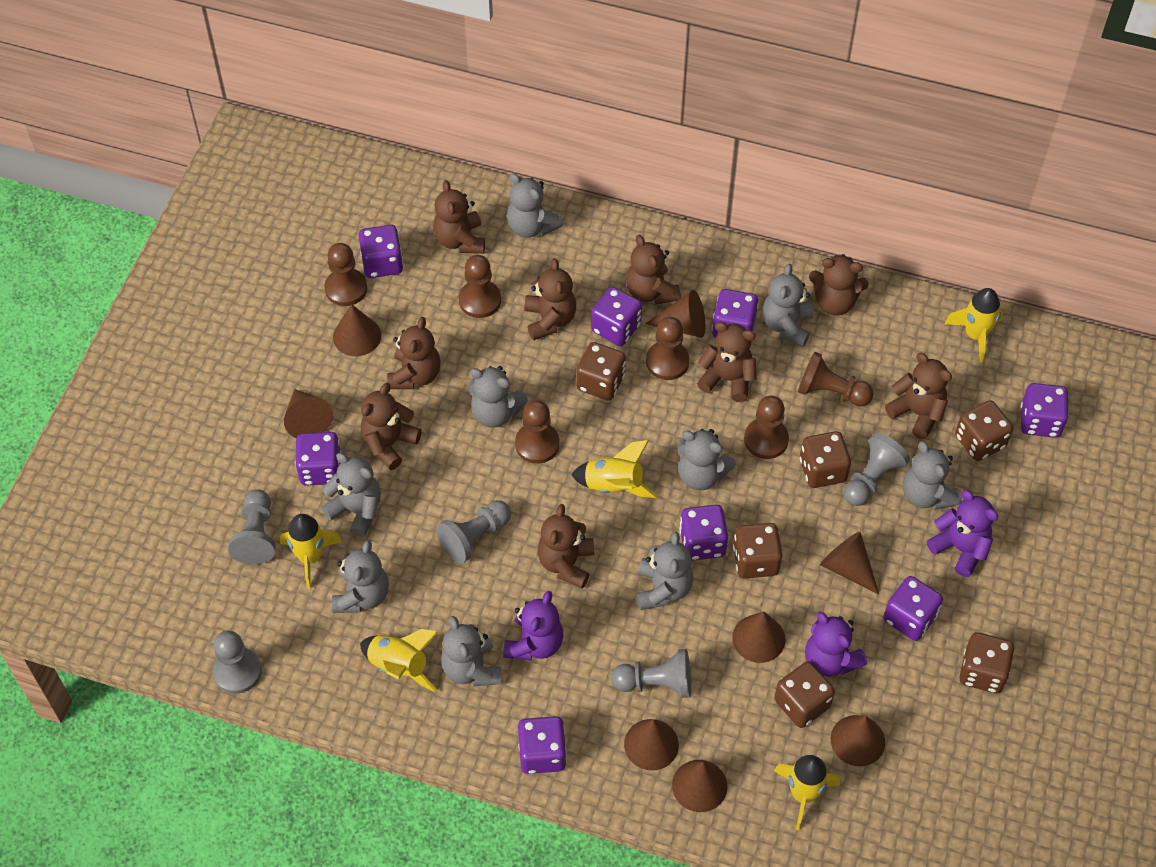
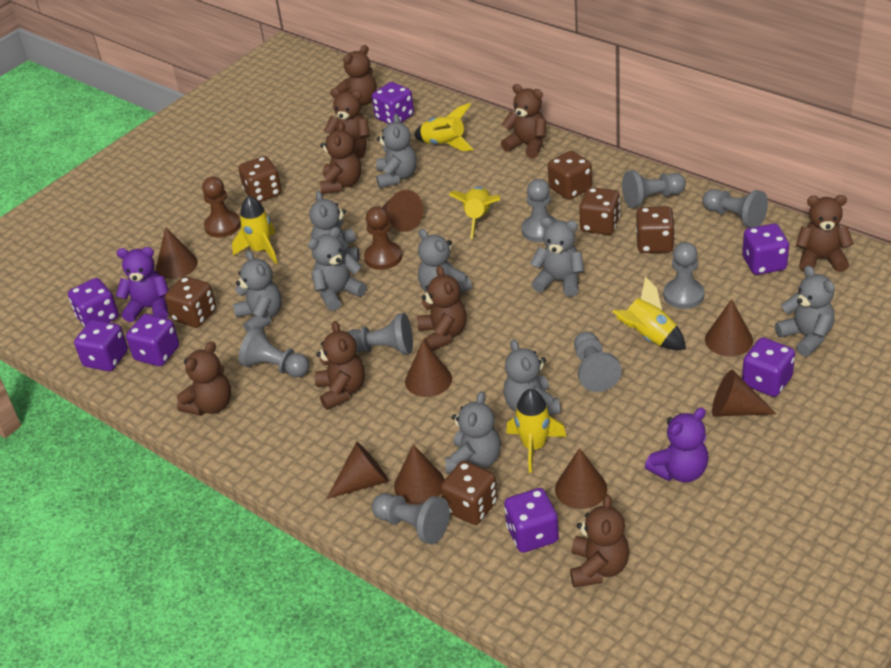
brown pawn: 6 -> 2
grey pawn: 5 -> 8
purple dice: 8 -> 7
purple teddy bear: 3 -> 2

